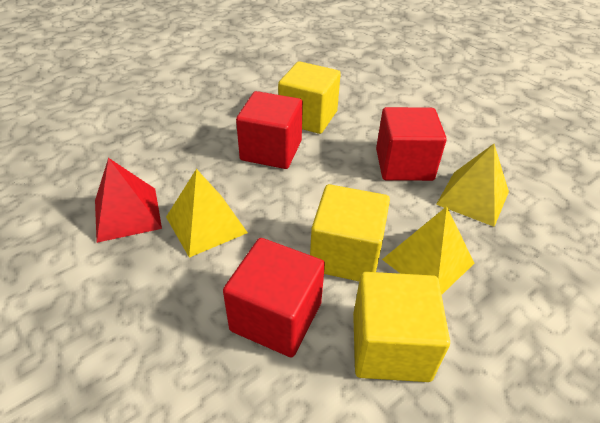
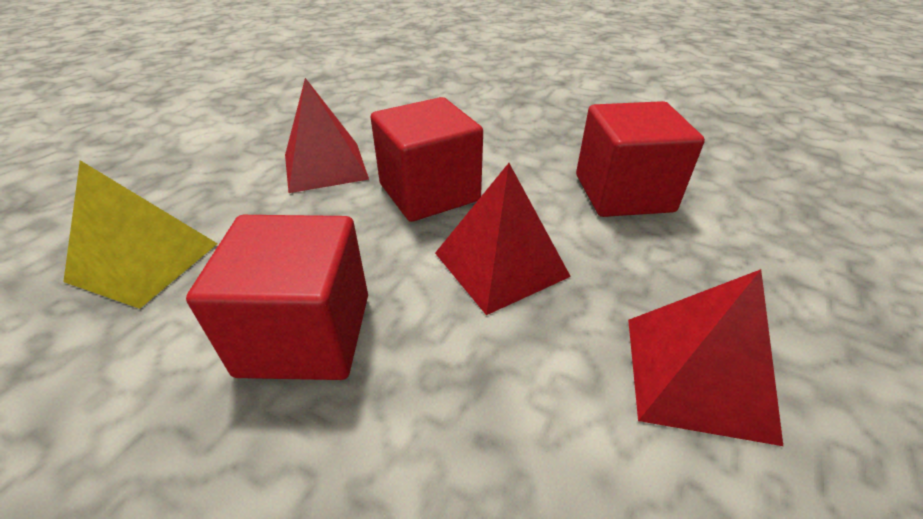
red pyramid: 1 -> 3
yellow cube: 3 -> 0
yellow pyramid: 3 -> 1

